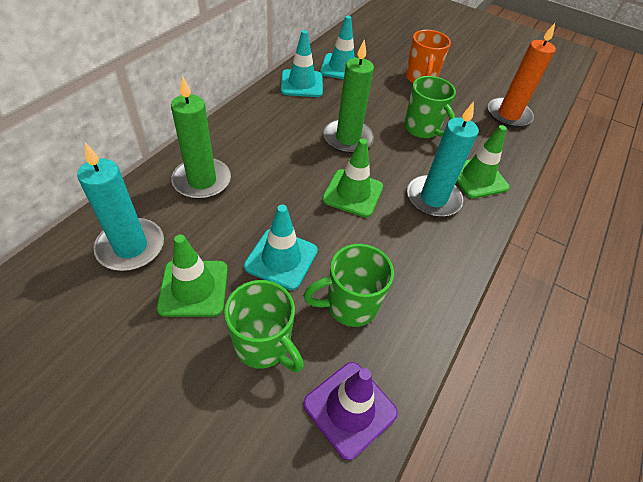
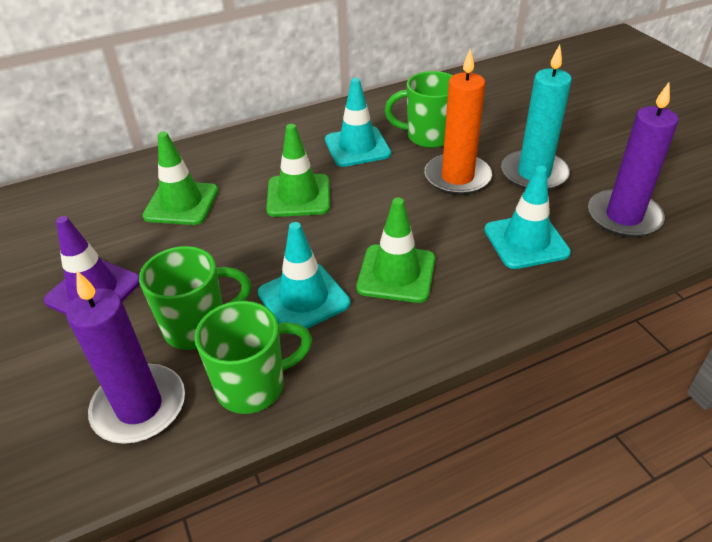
green candle: 2 -> 0
orange mug: 1 -> 0
purple candle: 0 -> 2
turquoise candle: 2 -> 1

